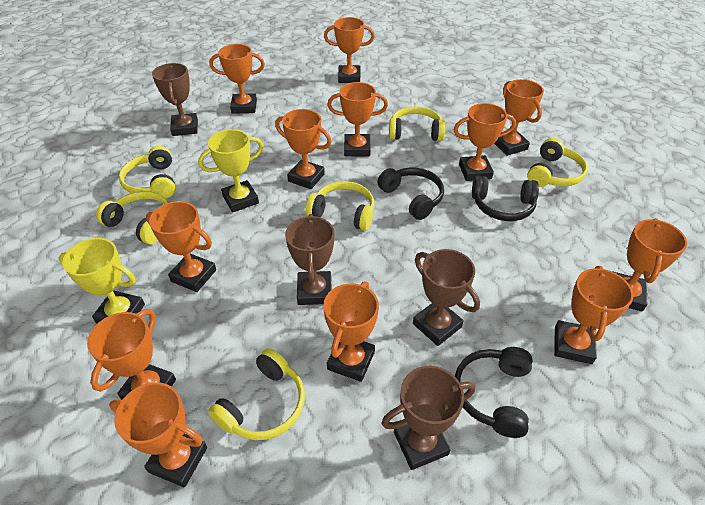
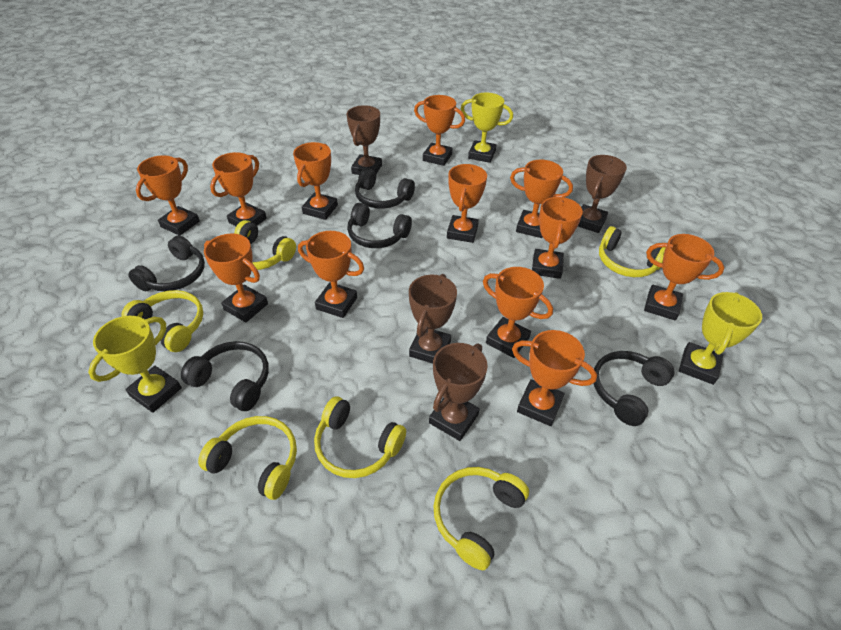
black headphones: 3 -> 5
yellow trophy: 2 -> 3

